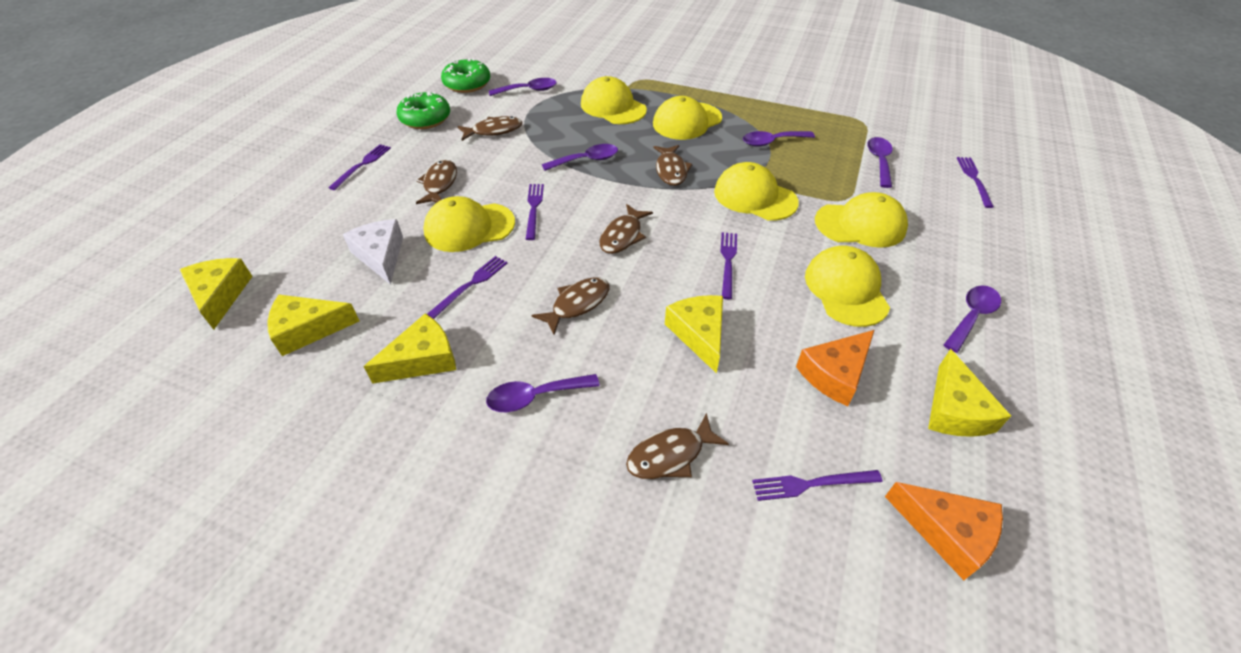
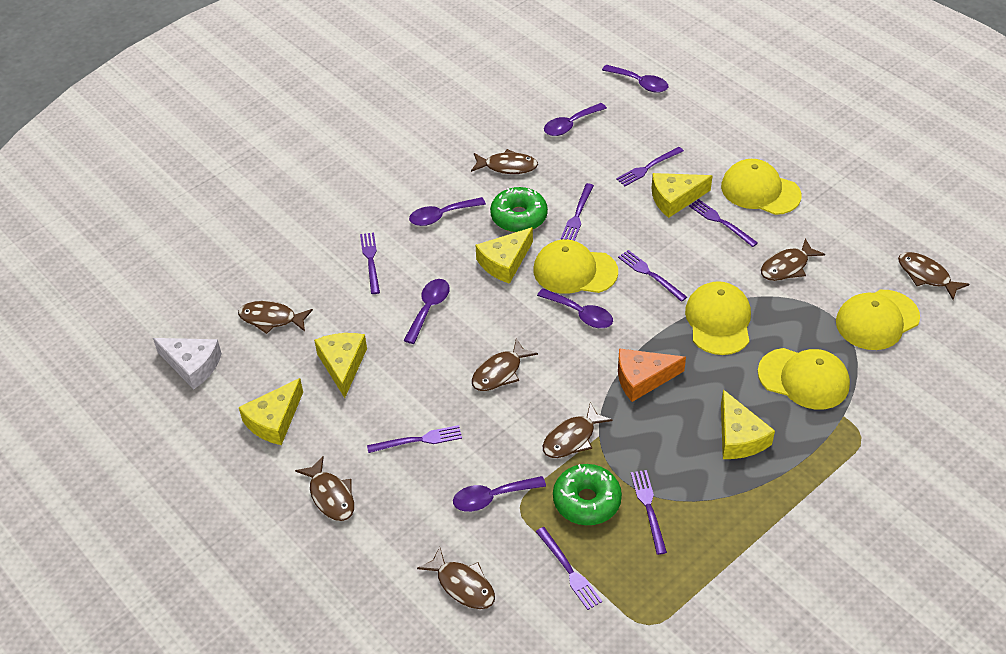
brown fish: 6 -> 8
orange cheese: 2 -> 1
purple fork: 6 -> 8
yellow cap: 6 -> 5

